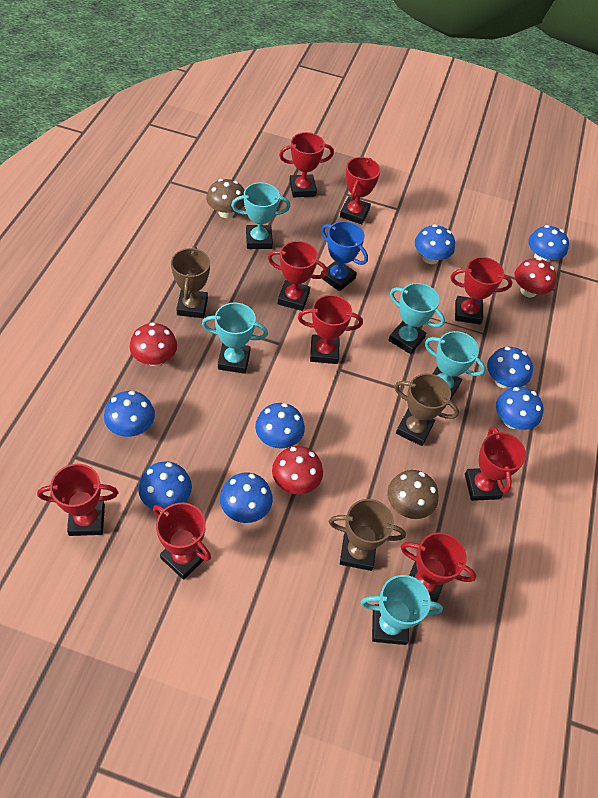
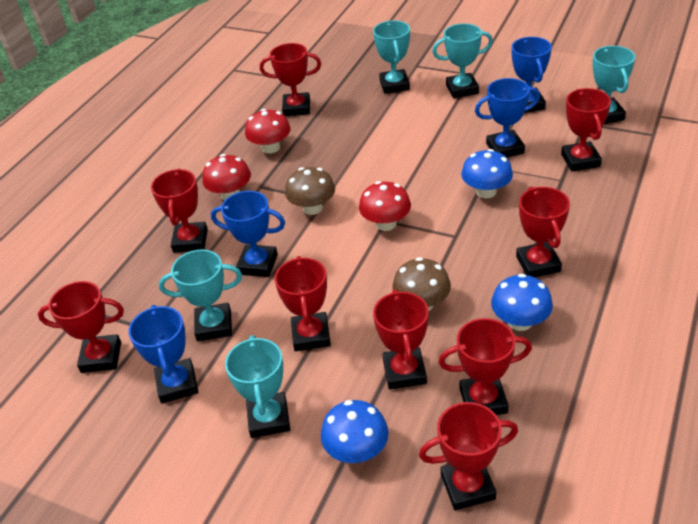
blue mushroom: 8 -> 3
blue trophy: 1 -> 4
brown trophy: 3 -> 0

